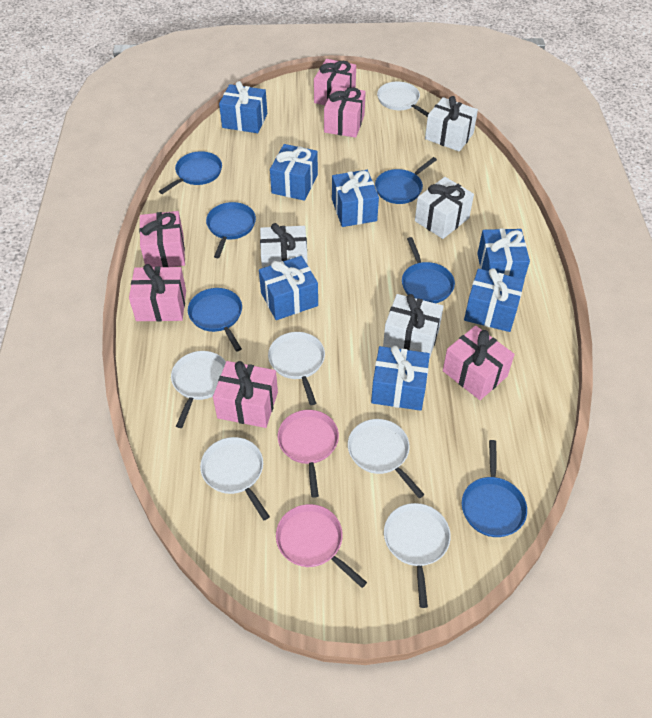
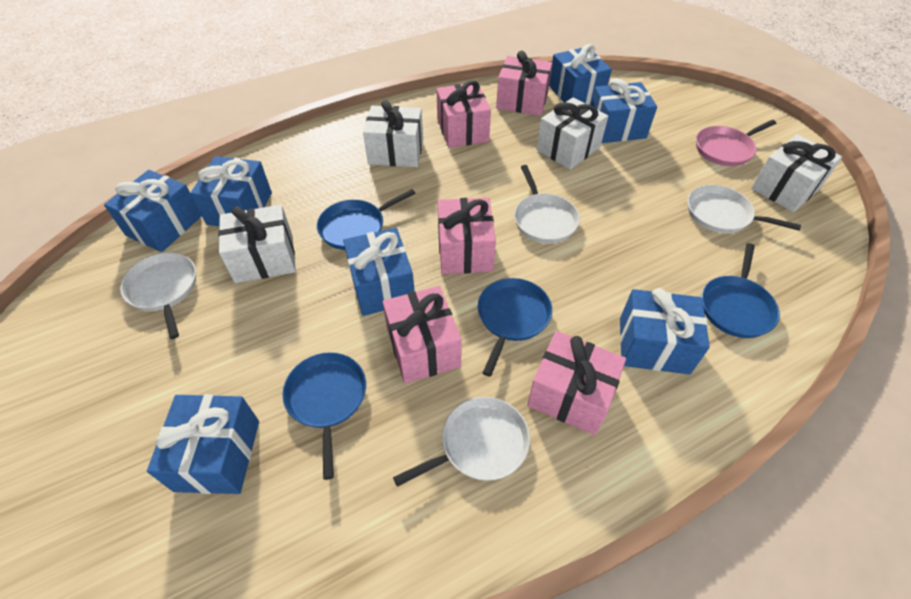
blue pan: 6 -> 4
pink gift: 6 -> 5
pink pan: 2 -> 1
white pan: 6 -> 4

